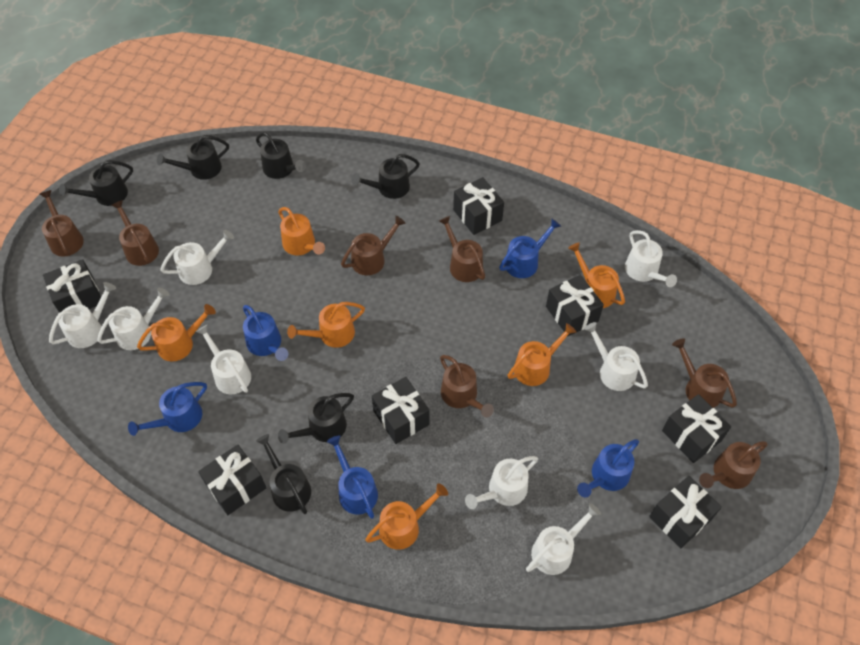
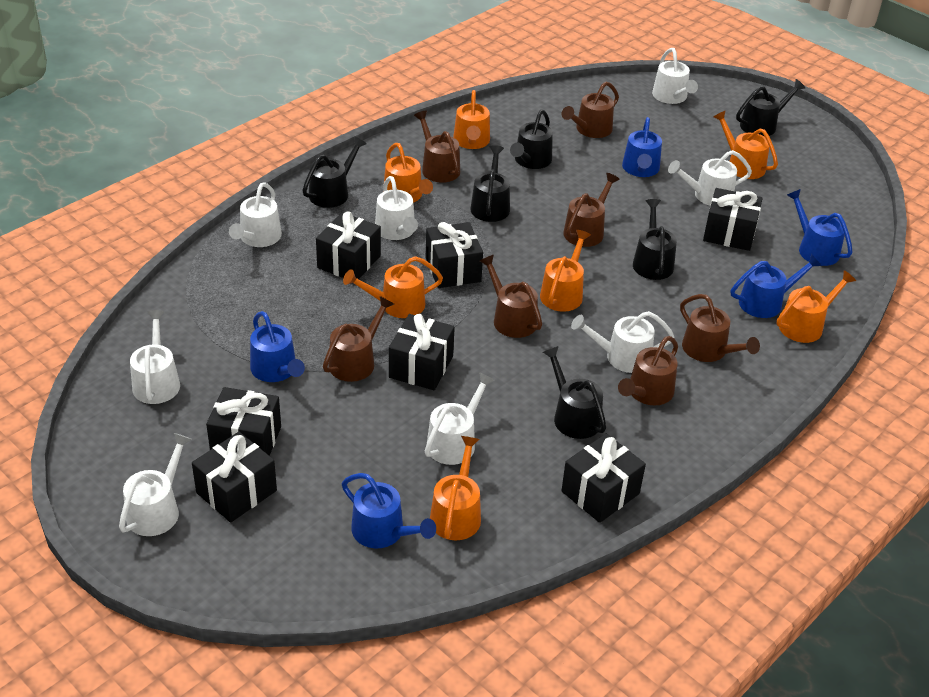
orange watering can: 6 -> 7

